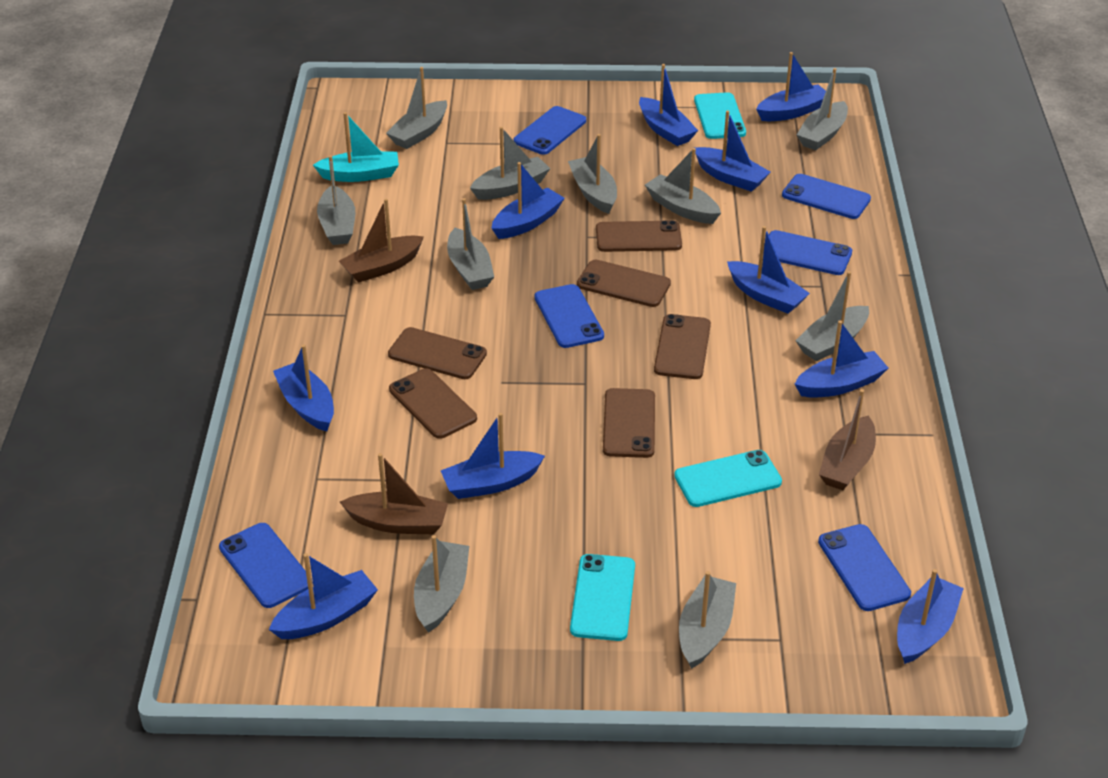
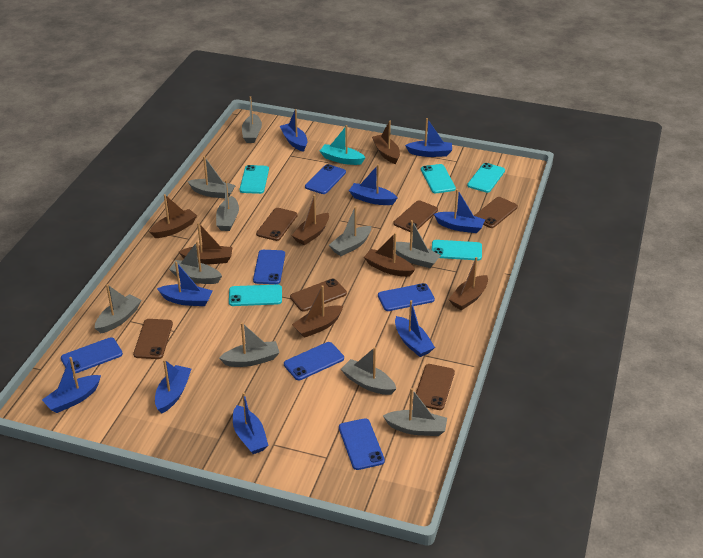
blue boat: 10 -> 9
brown boat: 3 -> 7
turquoise phone: 3 -> 5

